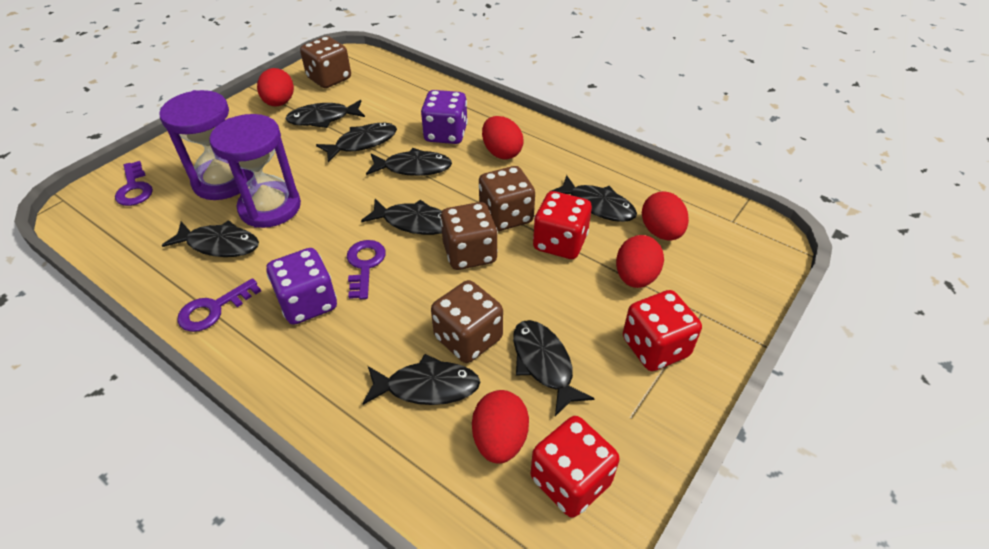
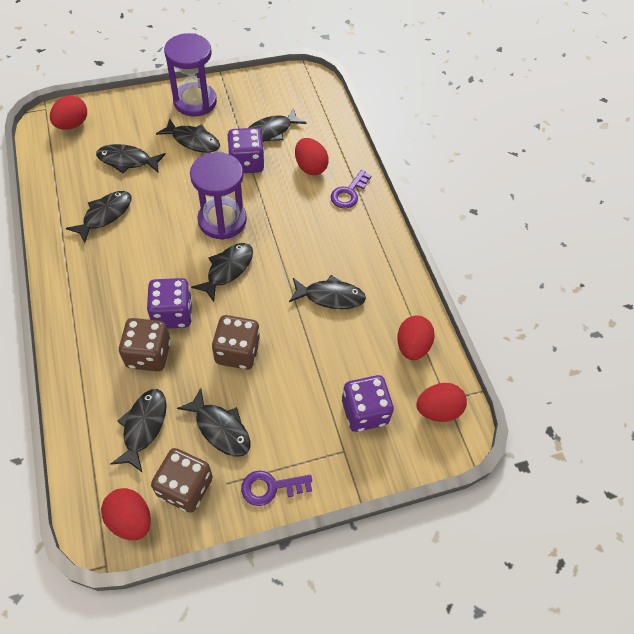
brown dice: 4 -> 3
purple dice: 2 -> 3
purple key: 3 -> 2
red dice: 3 -> 0

